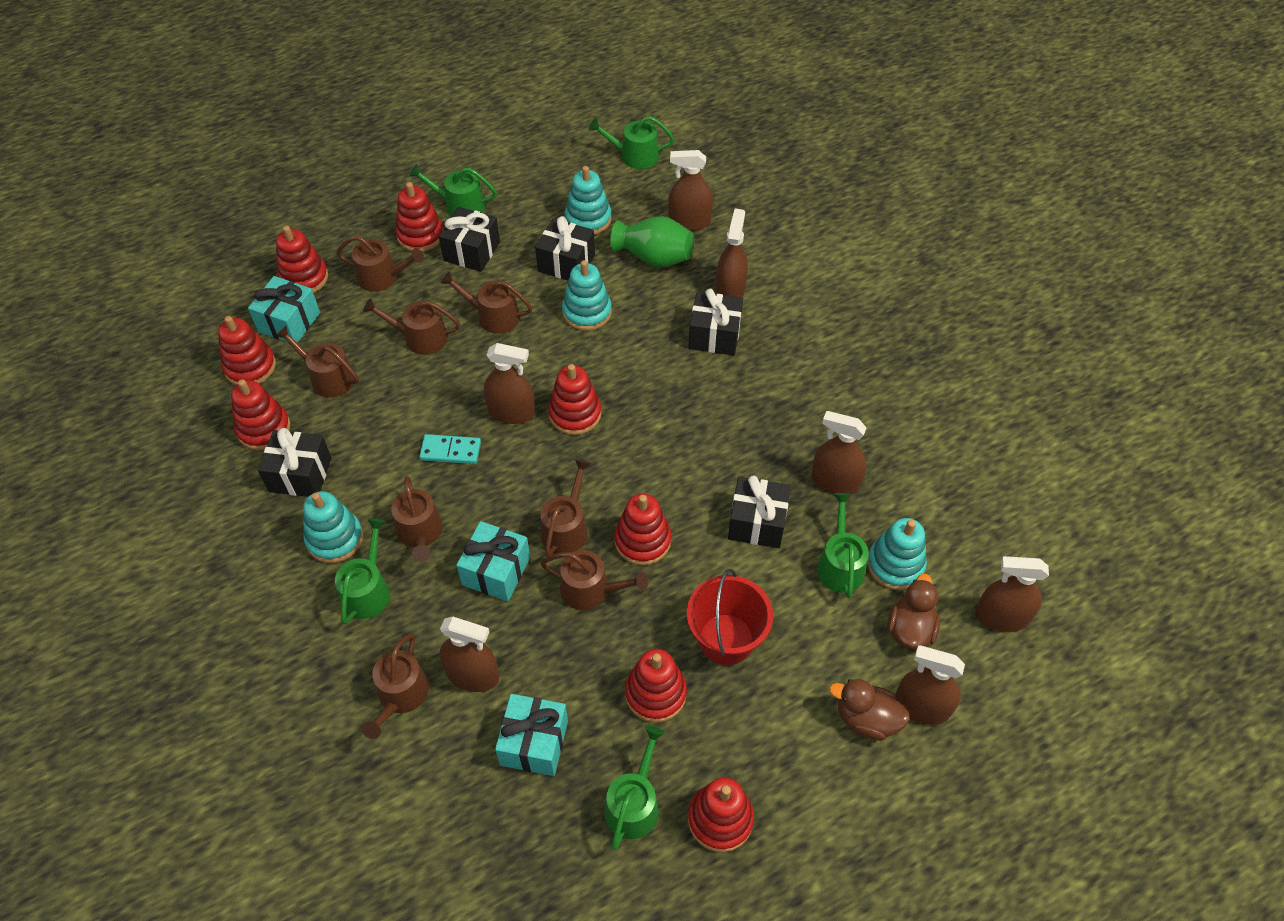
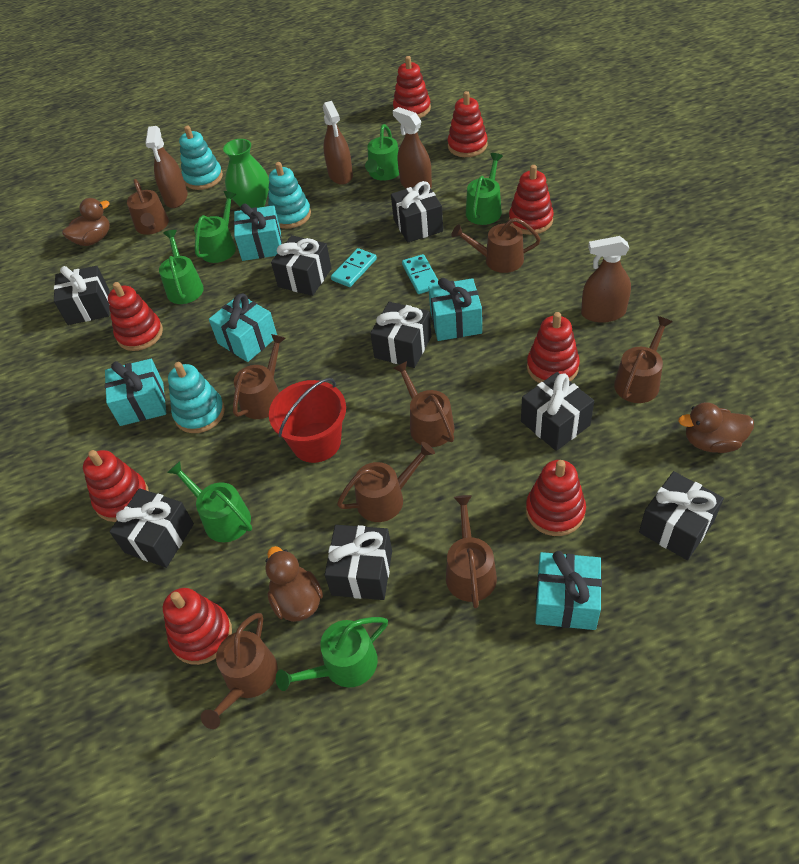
black gift: 5 -> 8
brown duck: 2 -> 3
brown spray bottle: 7 -> 4
green watering can: 5 -> 6
turquoise domino: 1 -> 2
turquoise gift: 3 -> 5
turquoise stacking toy: 4 -> 3

